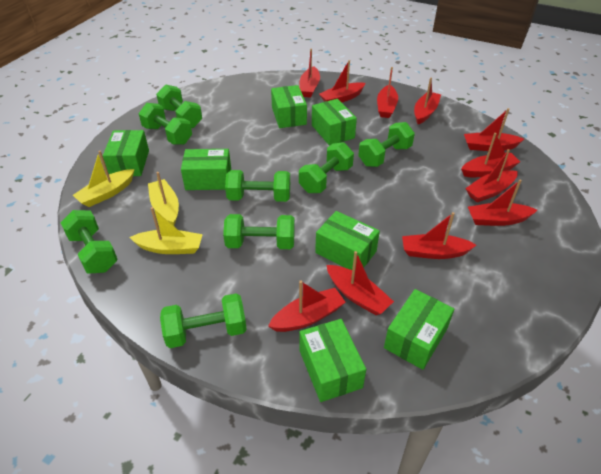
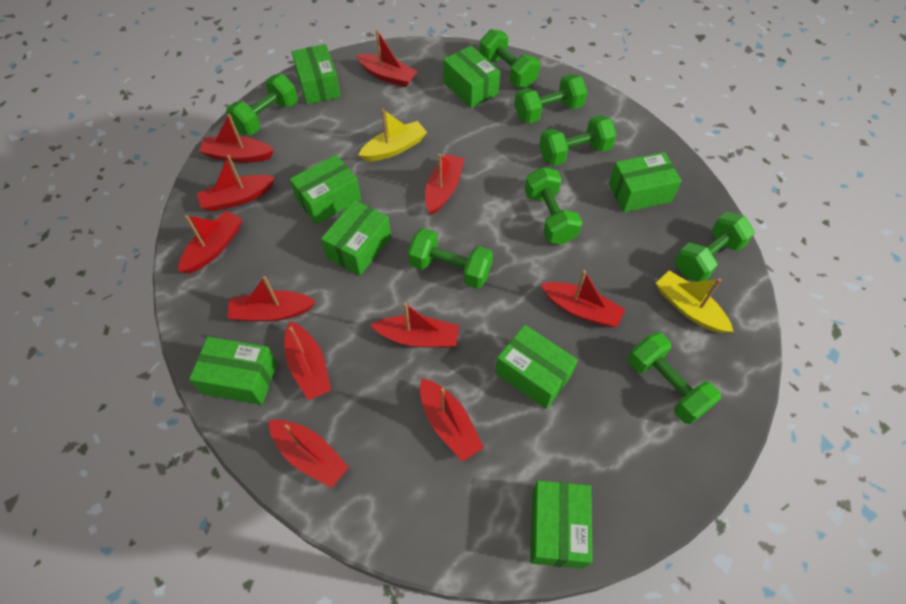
green box: 7 -> 8
yellow boat: 3 -> 2

